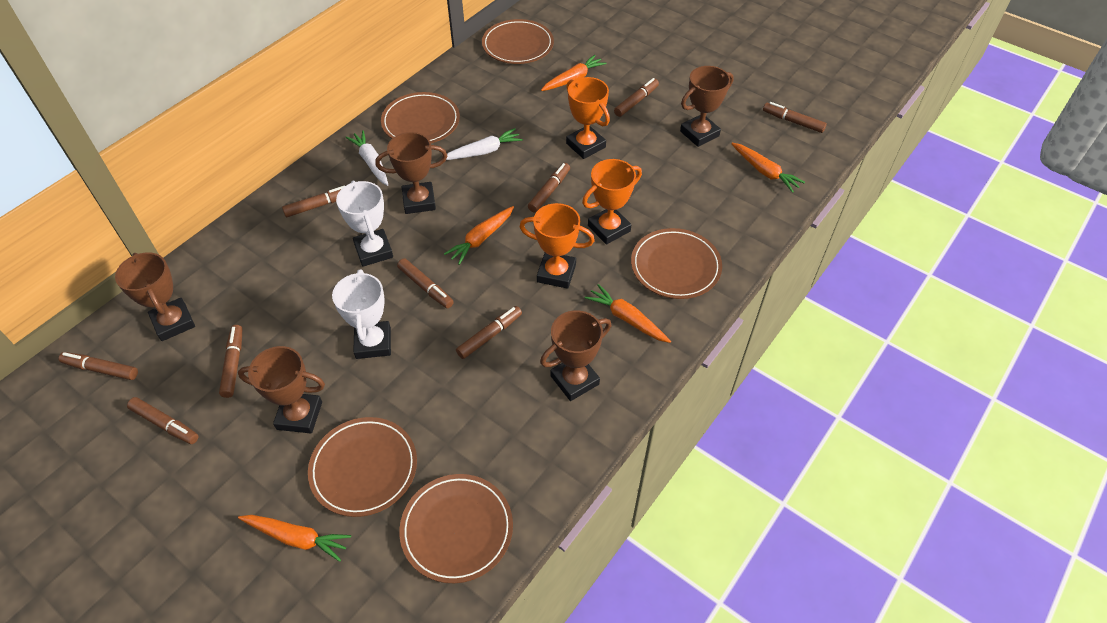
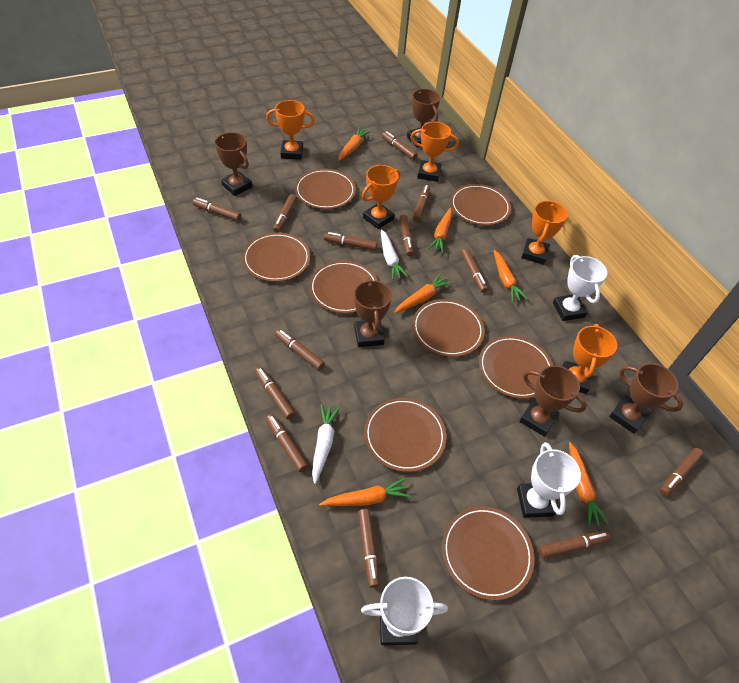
brown marker: 9 -> 13
brown plate: 5 -> 8
orange carrot: 5 -> 6
orange trophy: 3 -> 5
white trophy: 2 -> 3

